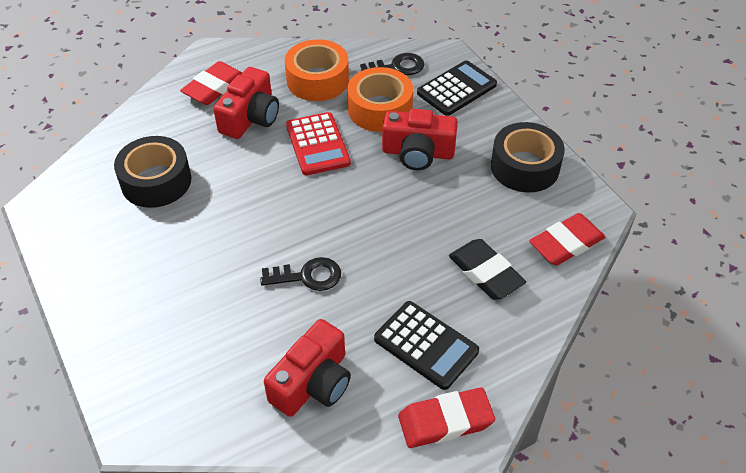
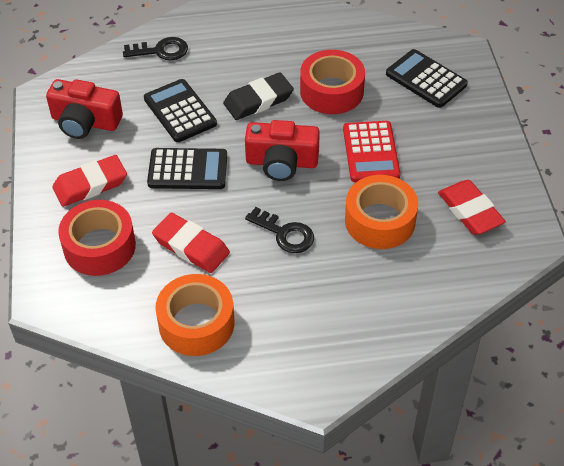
black calculator: 2 -> 3
black tape: 2 -> 0
red camera: 3 -> 2
red tape: 0 -> 2

